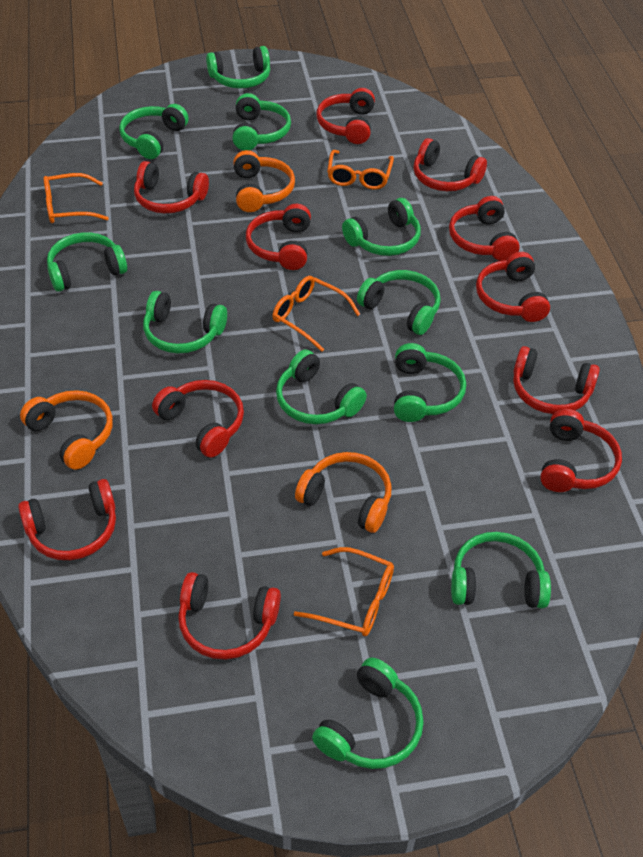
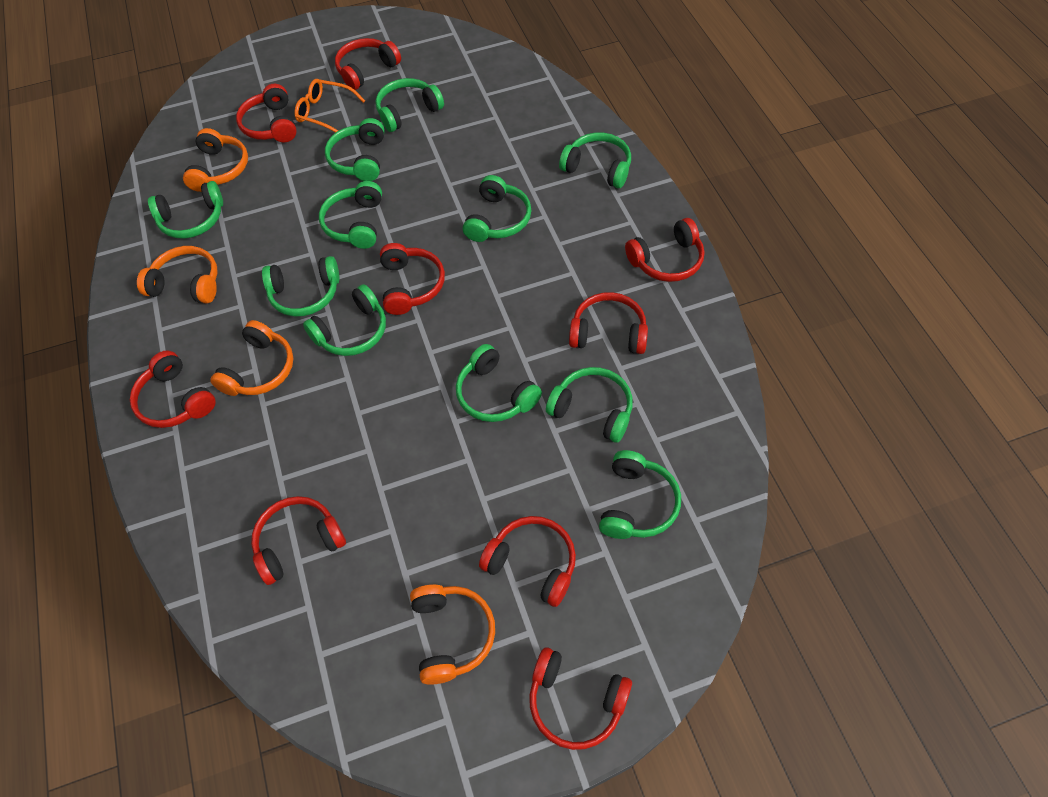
orange glasses: 4 -> 1
orange headphones: 3 -> 4
red headphones: 11 -> 9

